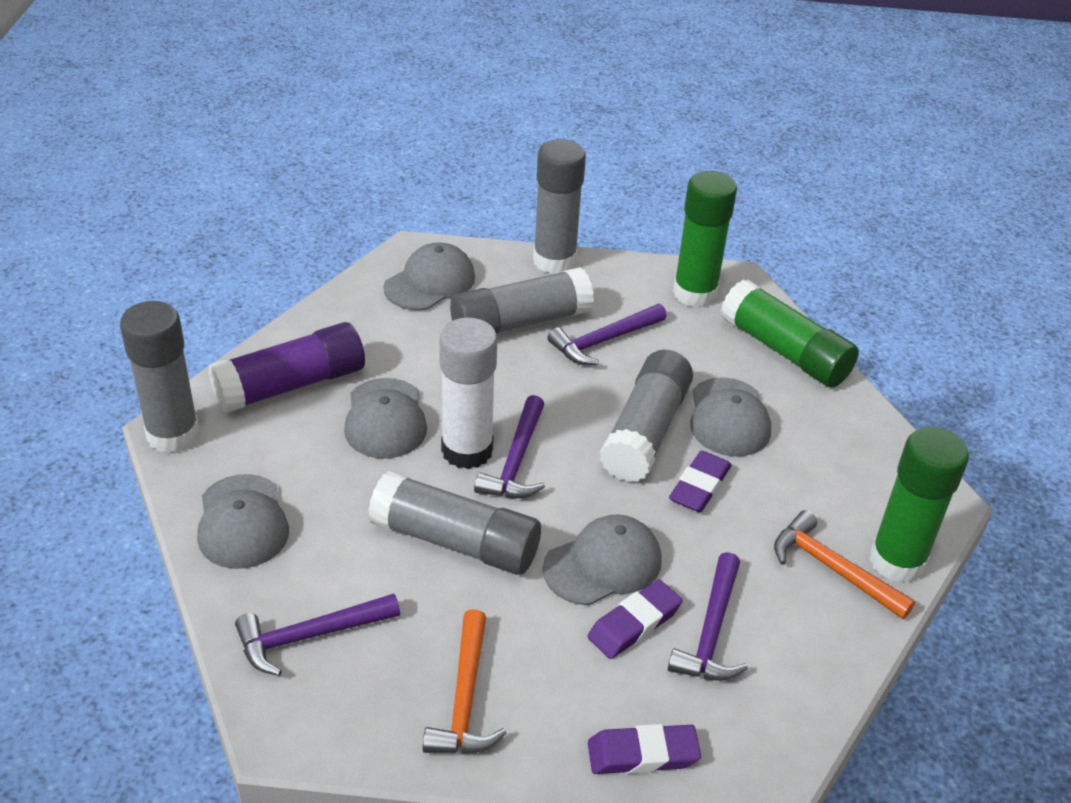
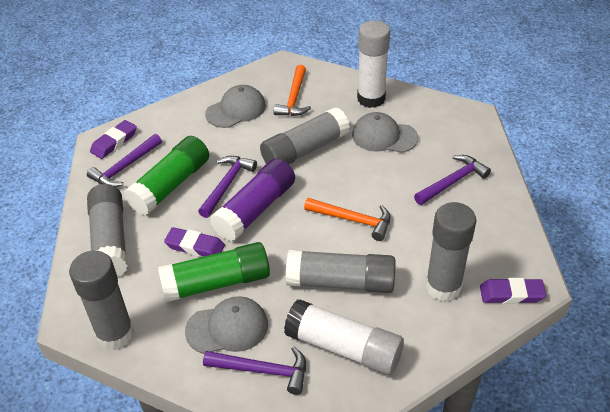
green glue stick: 3 -> 2
grey cap: 5 -> 3
white glue stick: 1 -> 2

